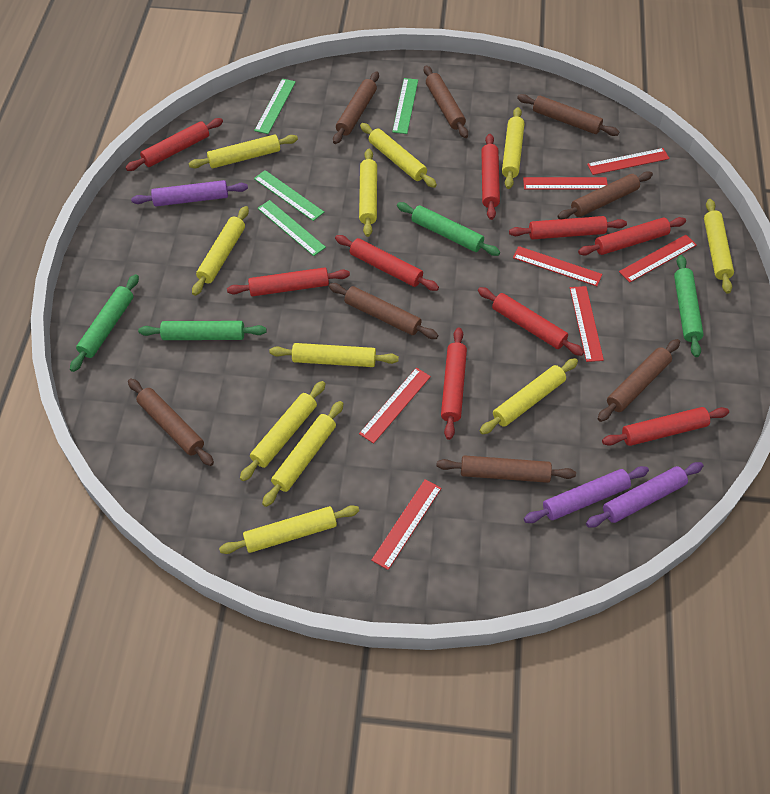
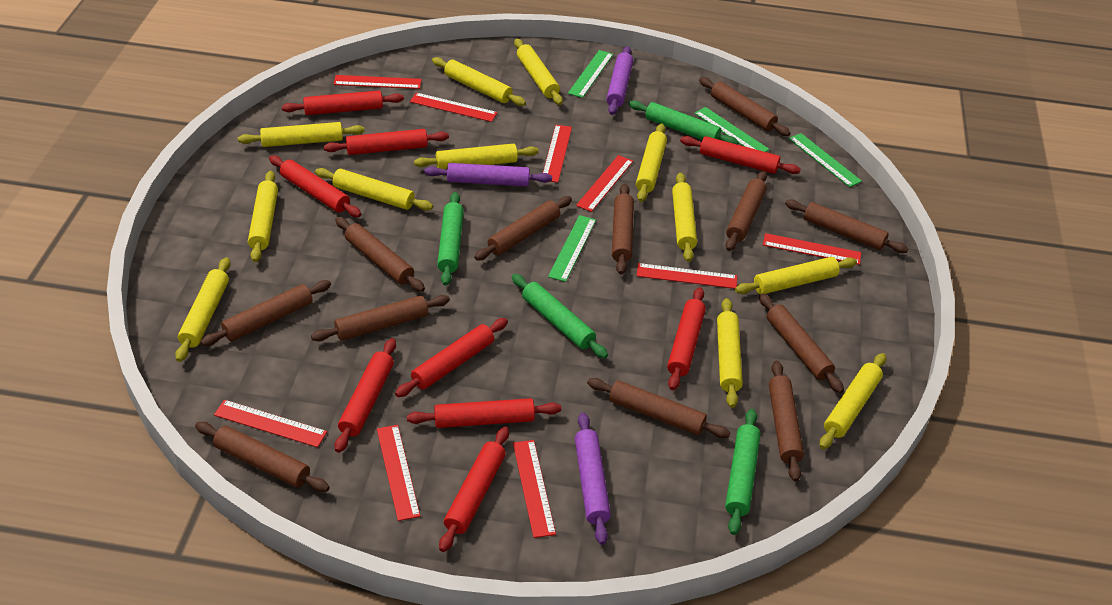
brown rolling pin: 8 -> 12
red ruler: 7 -> 9
yellow rolling pin: 11 -> 12

